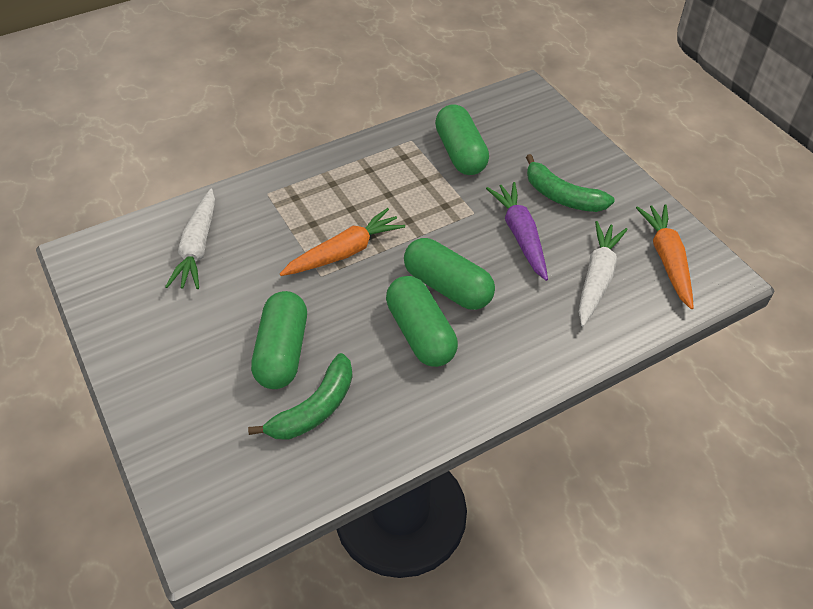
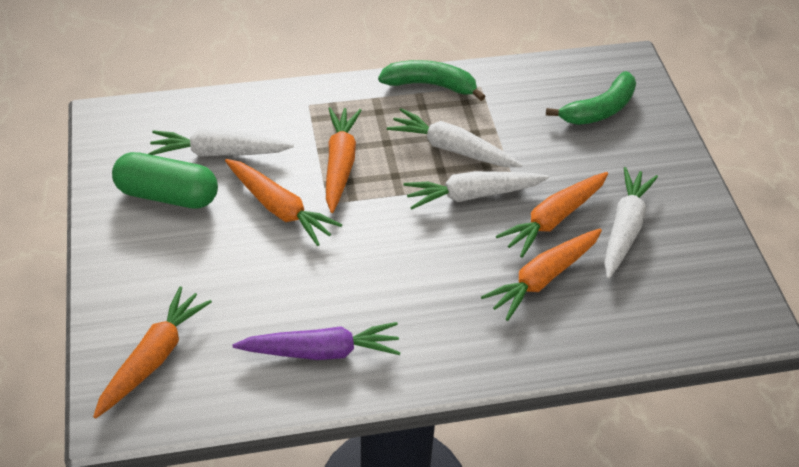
green capsule: 4 -> 1
orange carrot: 2 -> 5
white carrot: 2 -> 4

